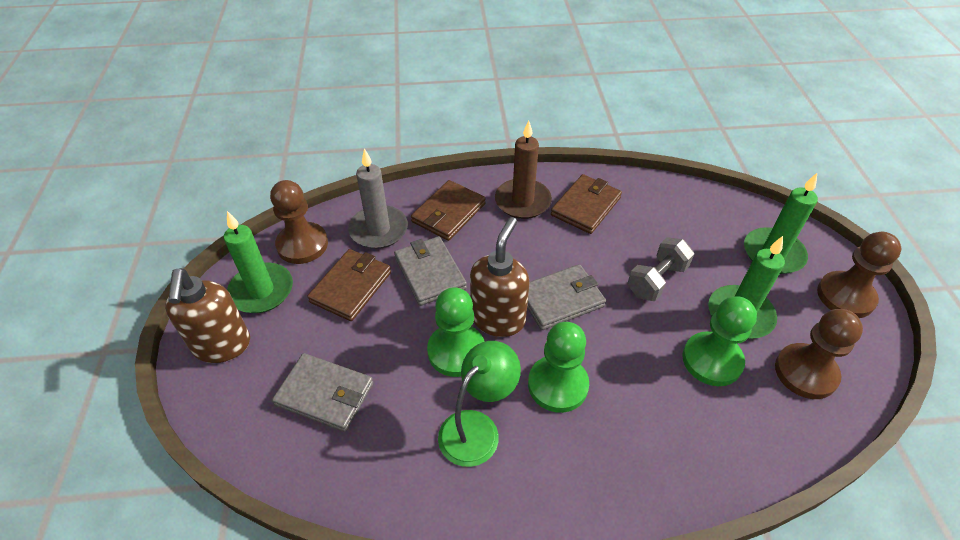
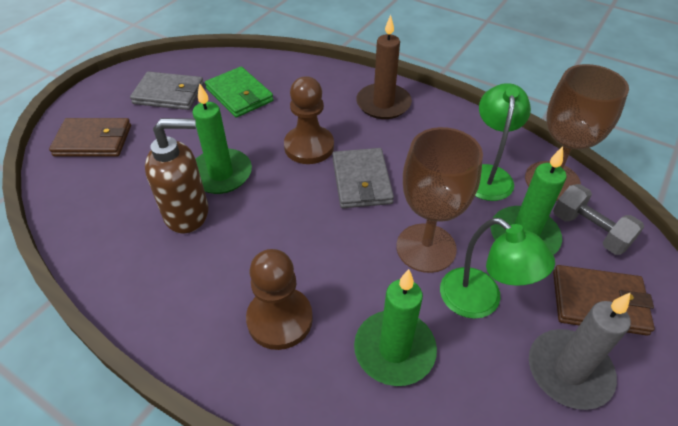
brown goblet: 0 -> 2
brown pawn: 3 -> 2
brown soap dispenser: 2 -> 1
brown wallet: 3 -> 2
green lamp: 1 -> 2
green pawn: 3 -> 0
green wallet: 0 -> 1
grey wallet: 3 -> 2

